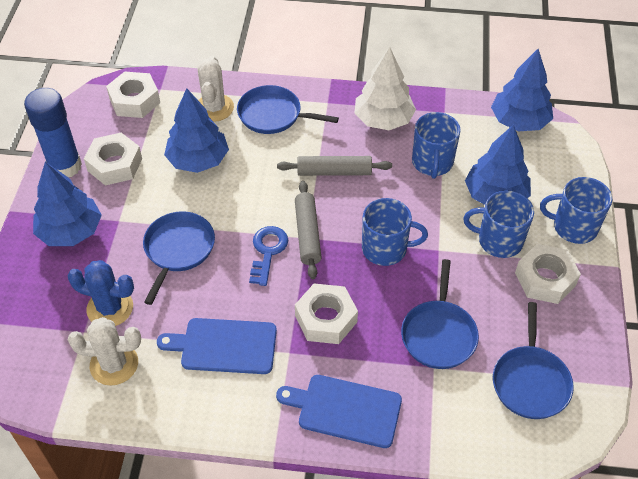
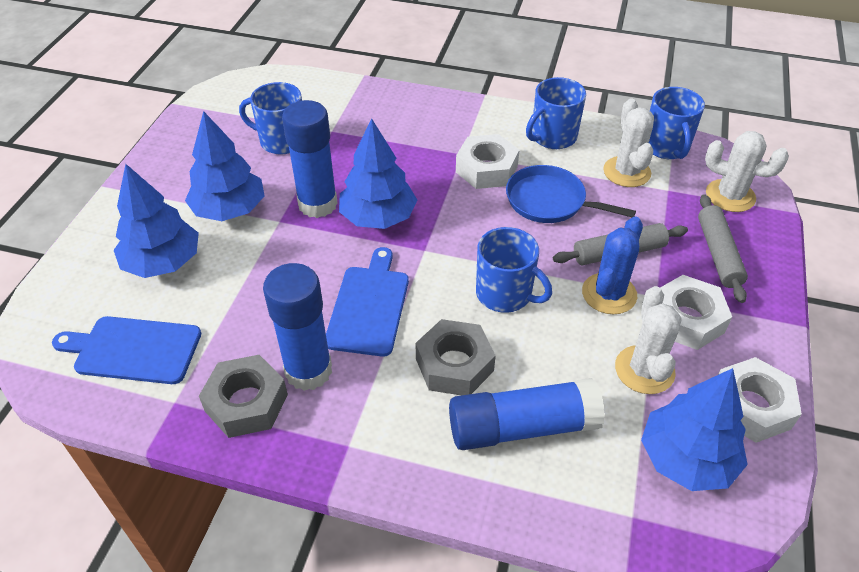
blue glue stick: 1 -> 3
blue key: 1 -> 0
blue pan: 4 -> 1
grey nut: 0 -> 2
white cactus: 2 -> 3
white nut: 4 -> 3
white tree: 1 -> 0

